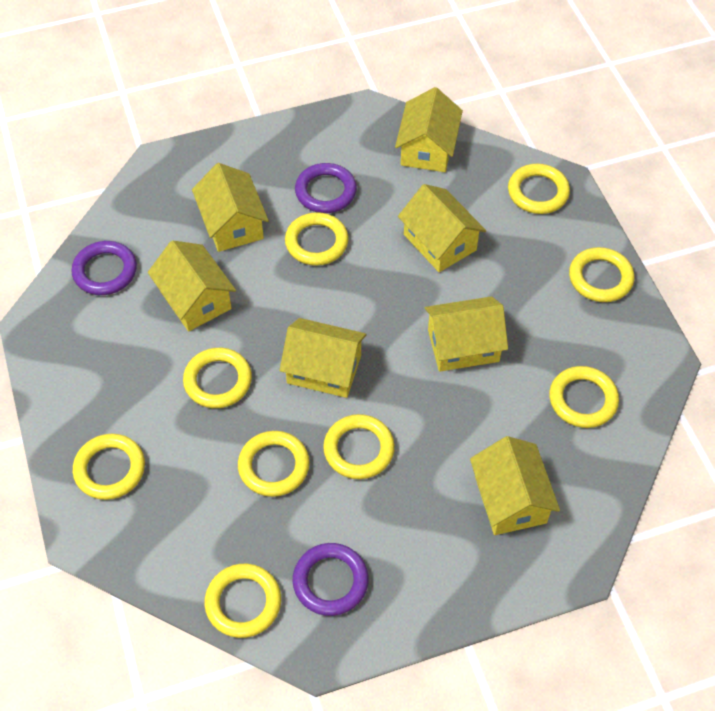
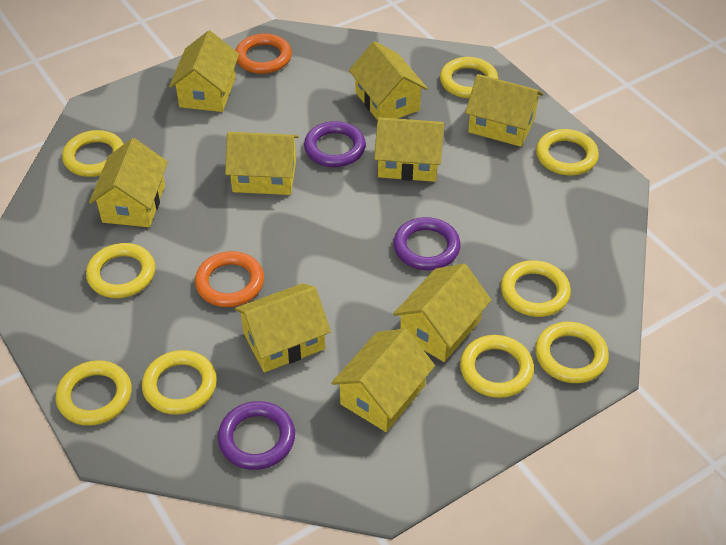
orange ring: 0 -> 2
yellow house: 7 -> 9

